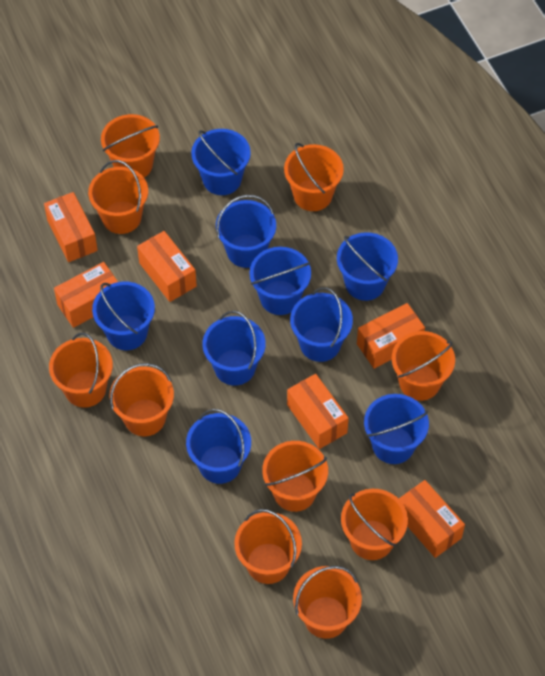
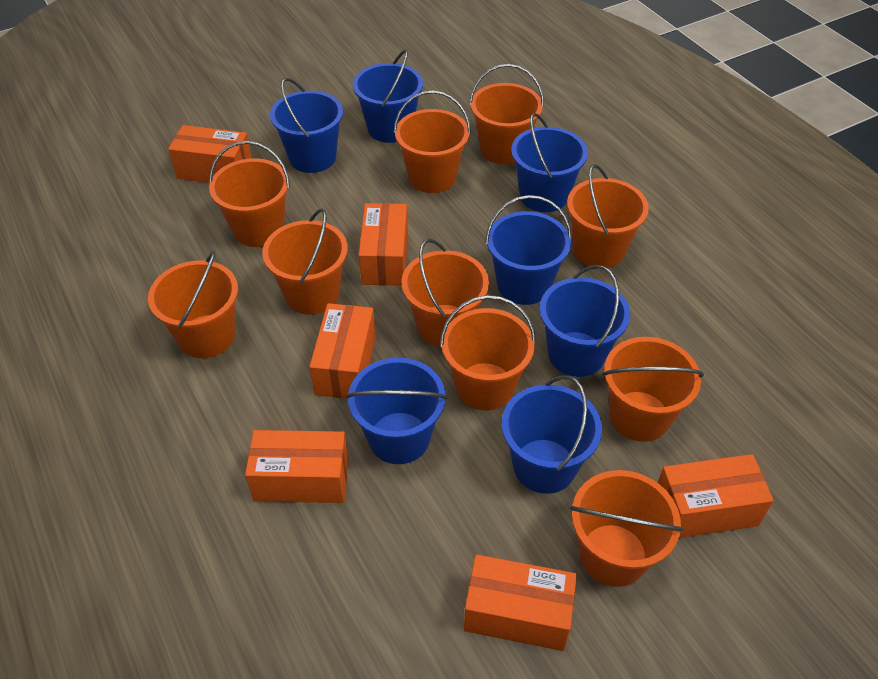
blue bucket: 9 -> 7

